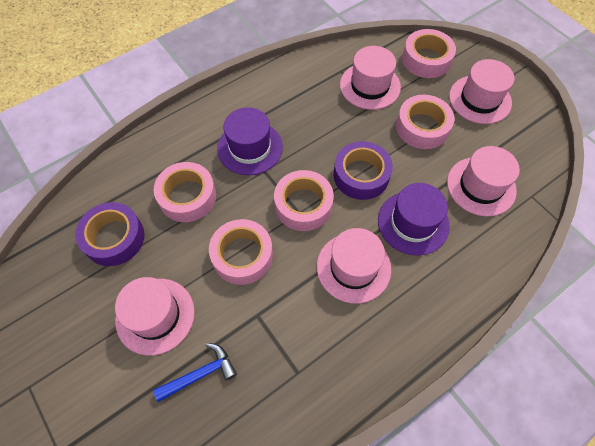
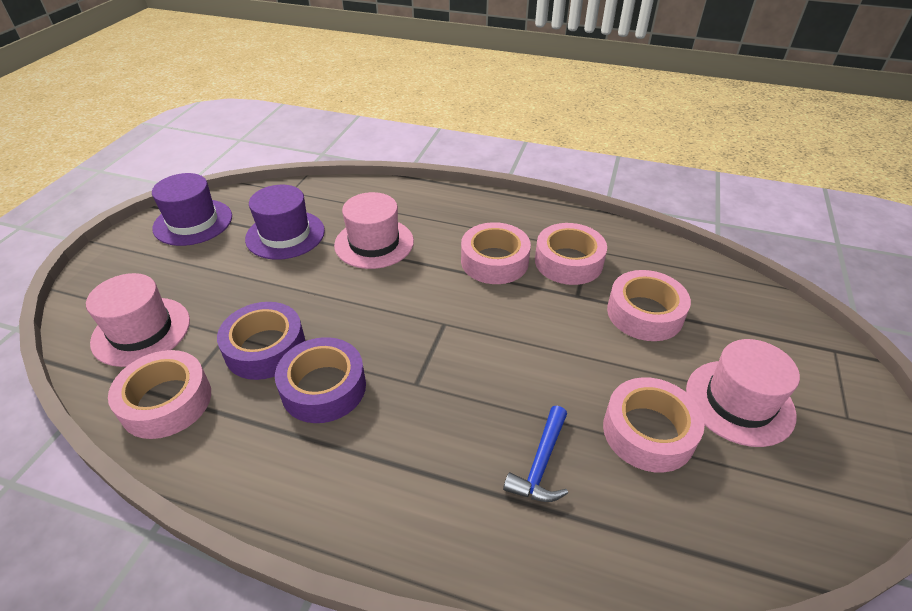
pink hat: 5 -> 3

